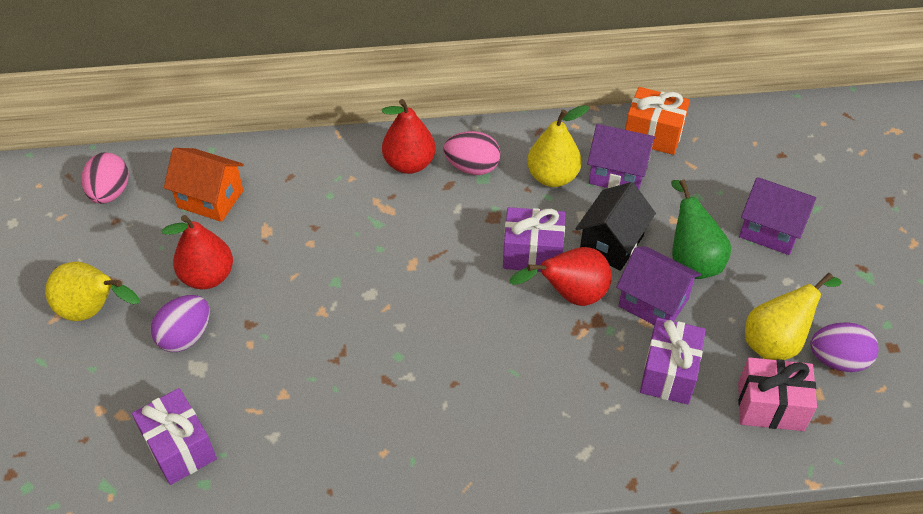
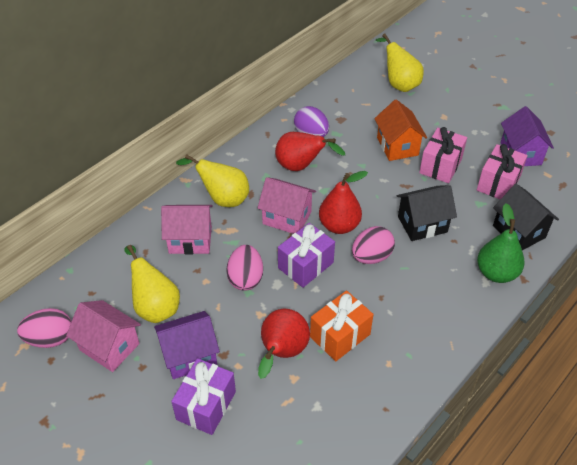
black house: 1 -> 2
pink egg: 2 -> 3
pink gift: 1 -> 2
pink house: 0 -> 3
purple egg: 2 -> 1
purple gift: 3 -> 2
purple house: 3 -> 2

